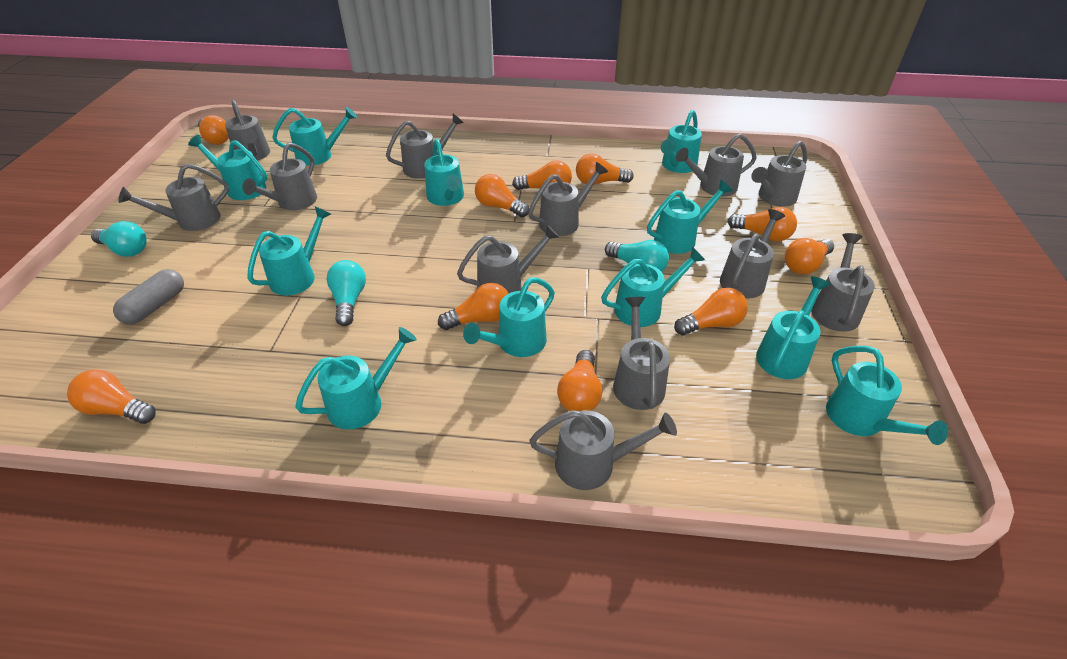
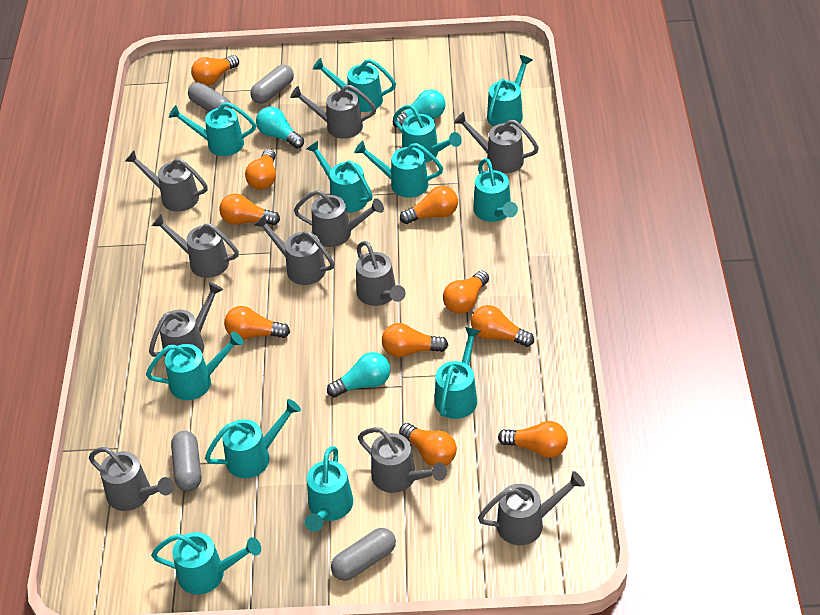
grey capsule: 1 -> 4
grey watering can: 12 -> 11
turquoise watering can: 11 -> 12

